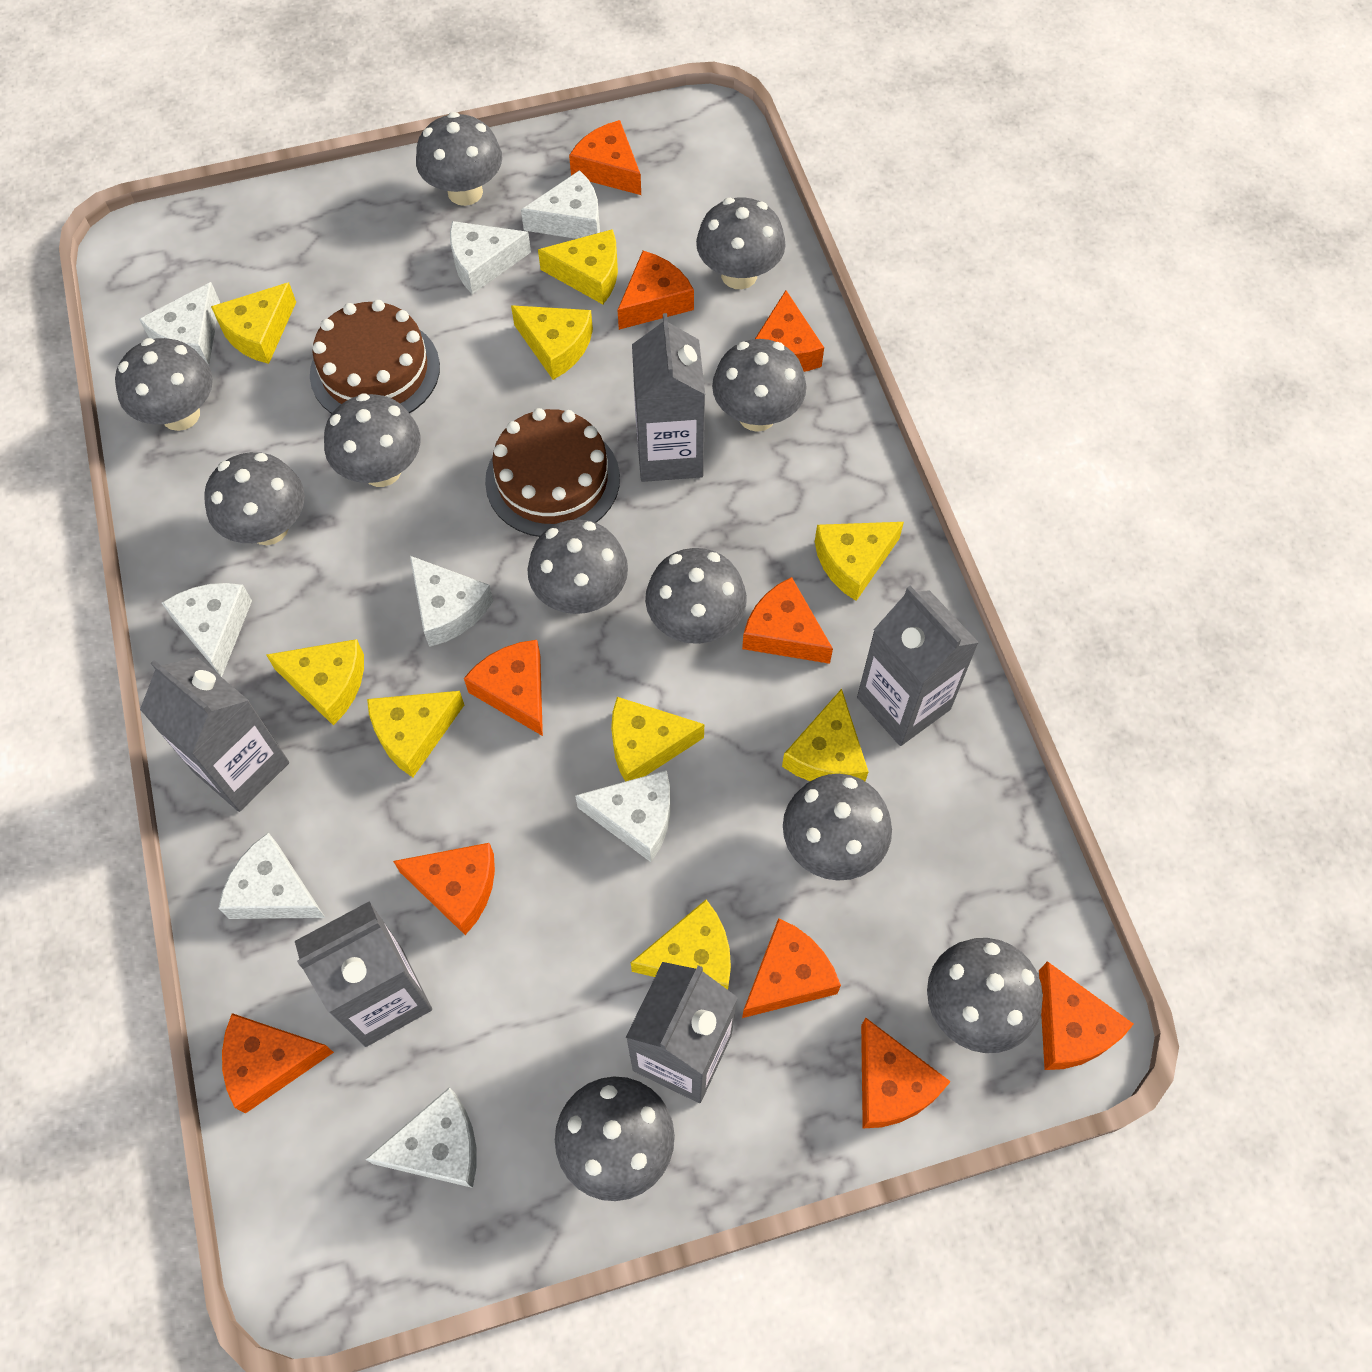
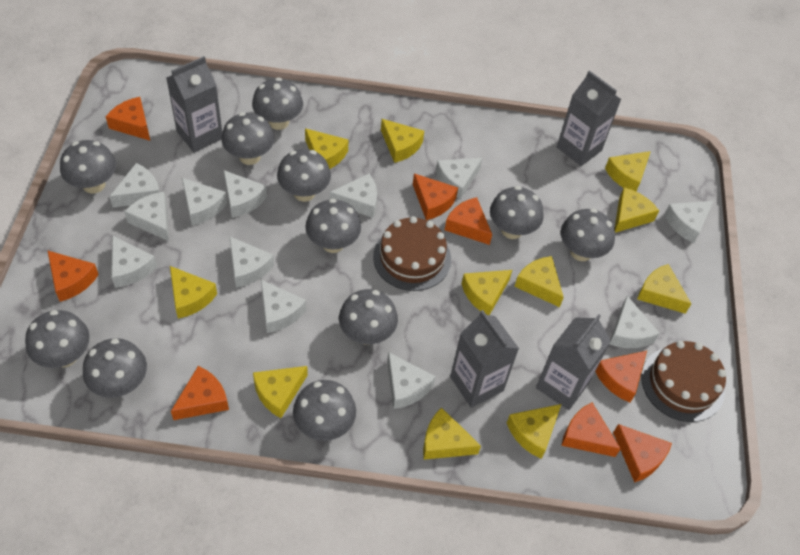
grey carton: 5 -> 4
orange cheese: 10 -> 8
white cheese: 8 -> 12
yellow cheese: 9 -> 11

